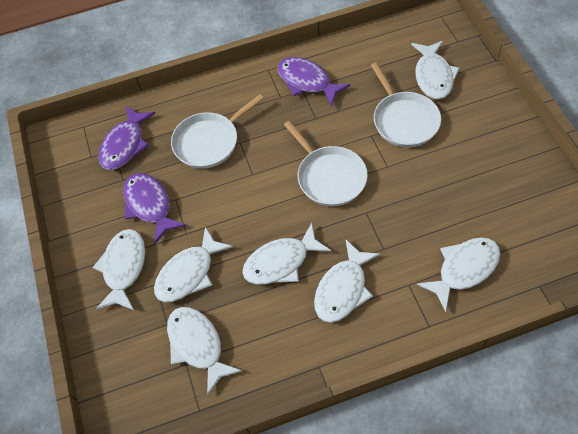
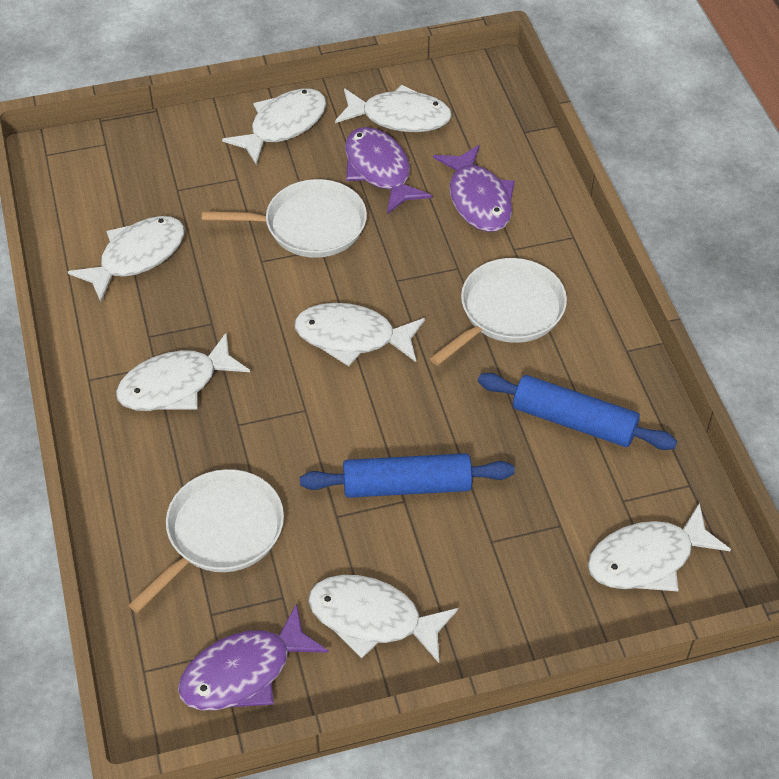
blue rolling pin: 0 -> 2

